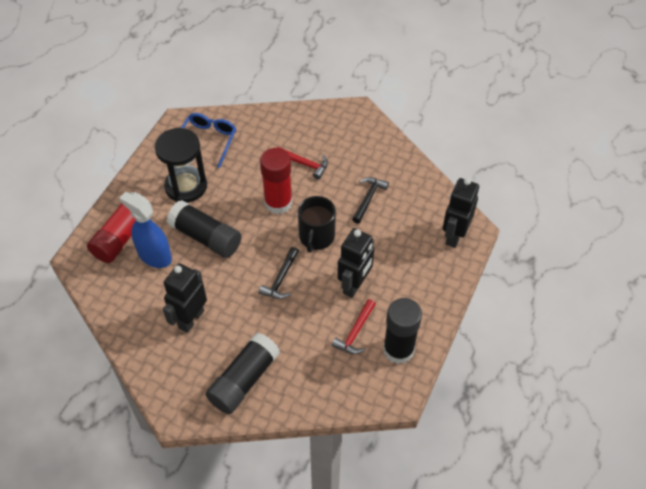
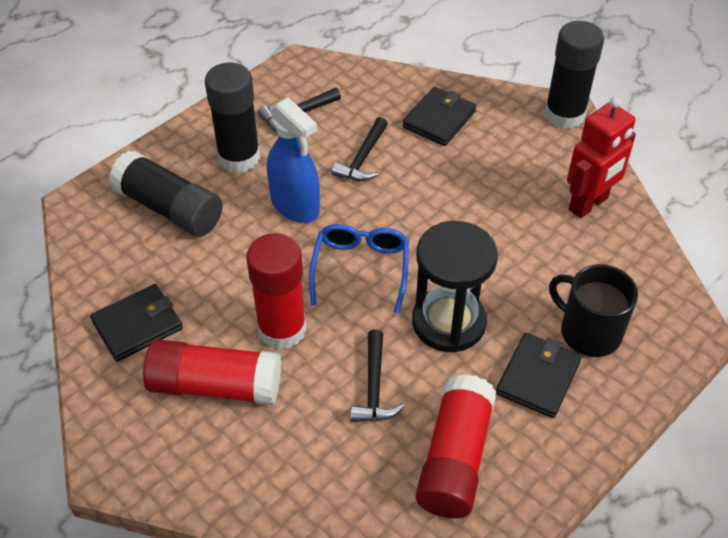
black hammer: 2 -> 3
black robot: 3 -> 0
black wallet: 0 -> 3
red glue stick: 2 -> 3
red hammer: 2 -> 0
red robot: 0 -> 1

